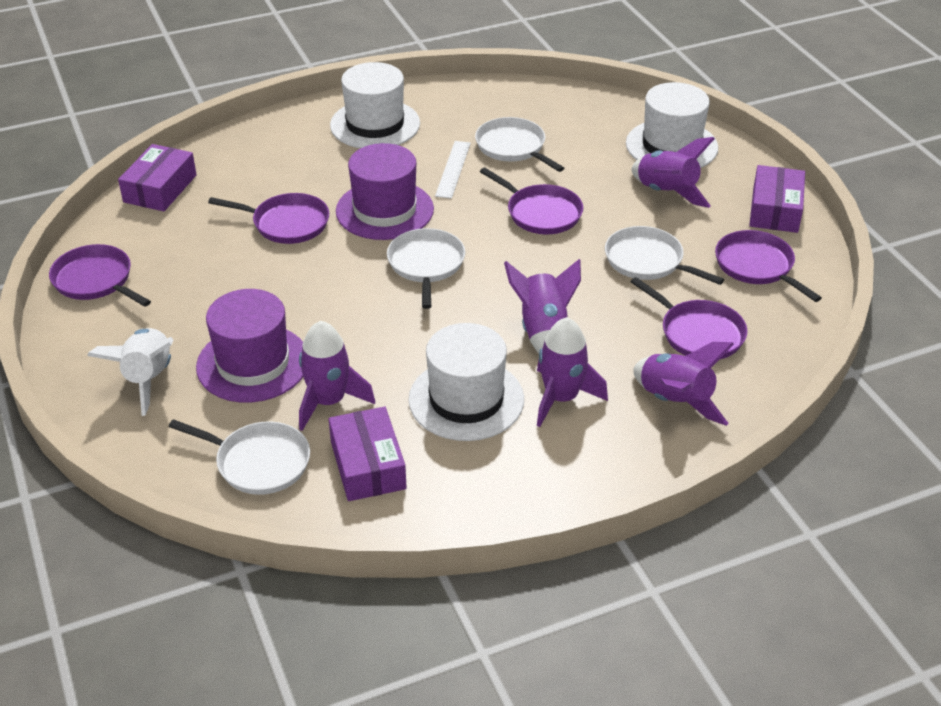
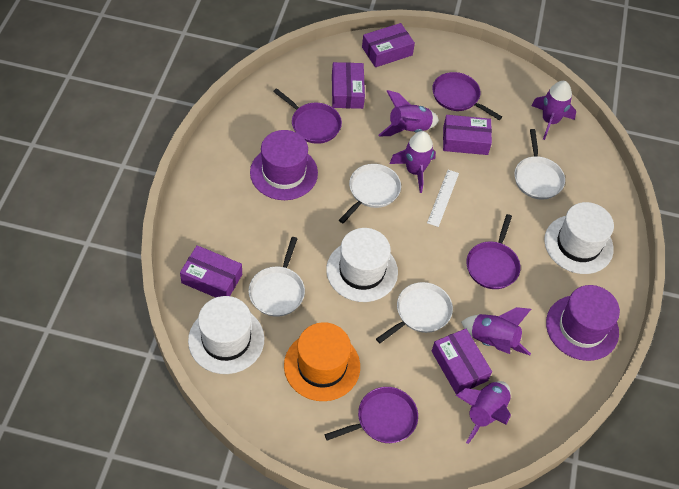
orange hat: 0 -> 1
purple box: 3 -> 5
purple pan: 5 -> 4
white rocket: 1 -> 0

